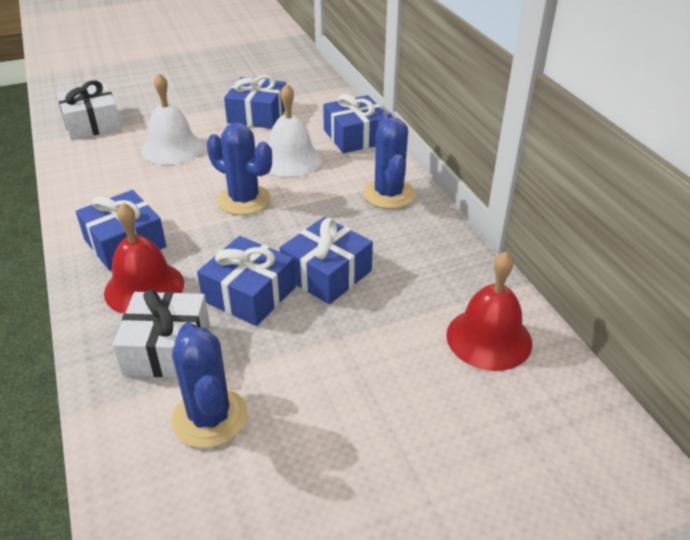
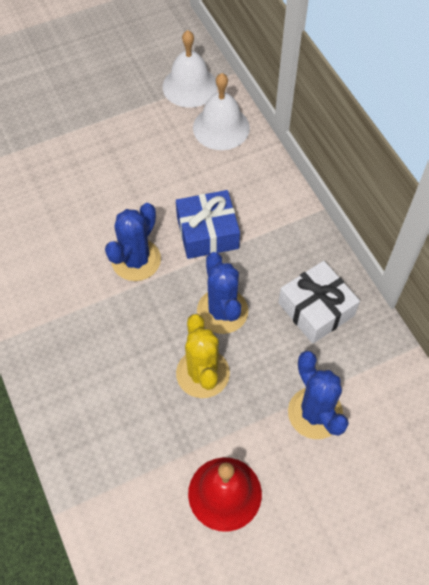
blue gift: 5 -> 1
red bell: 2 -> 1
white gift: 2 -> 1
yellow cactus: 0 -> 1

